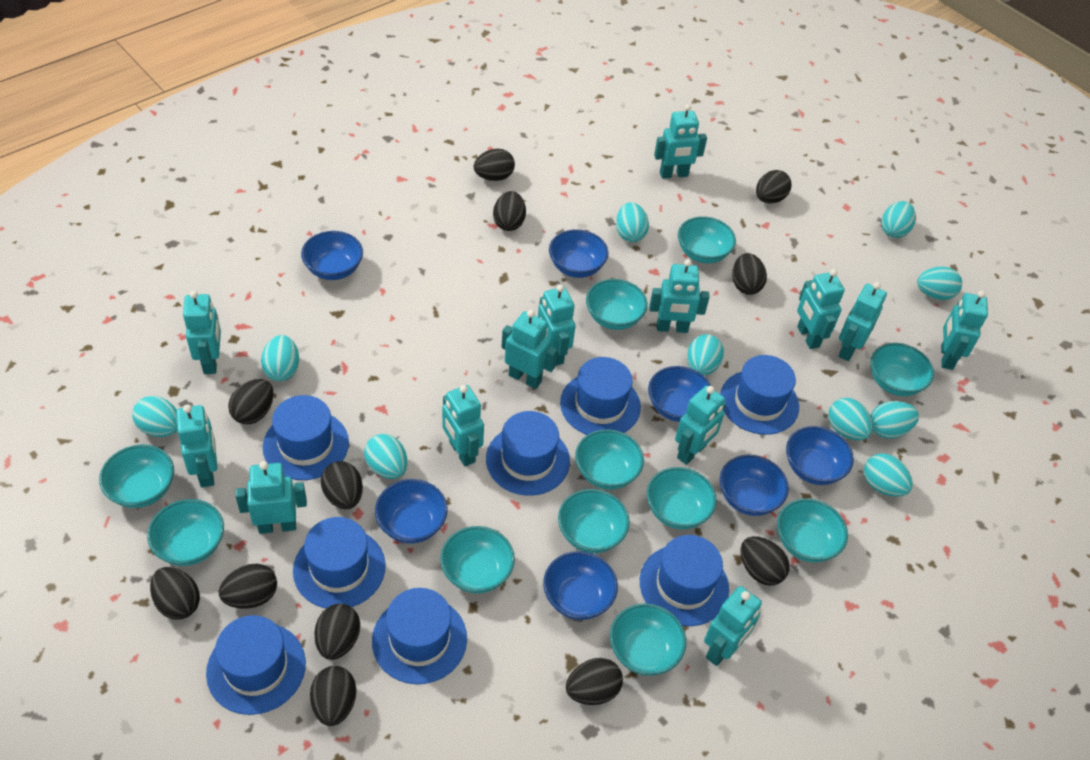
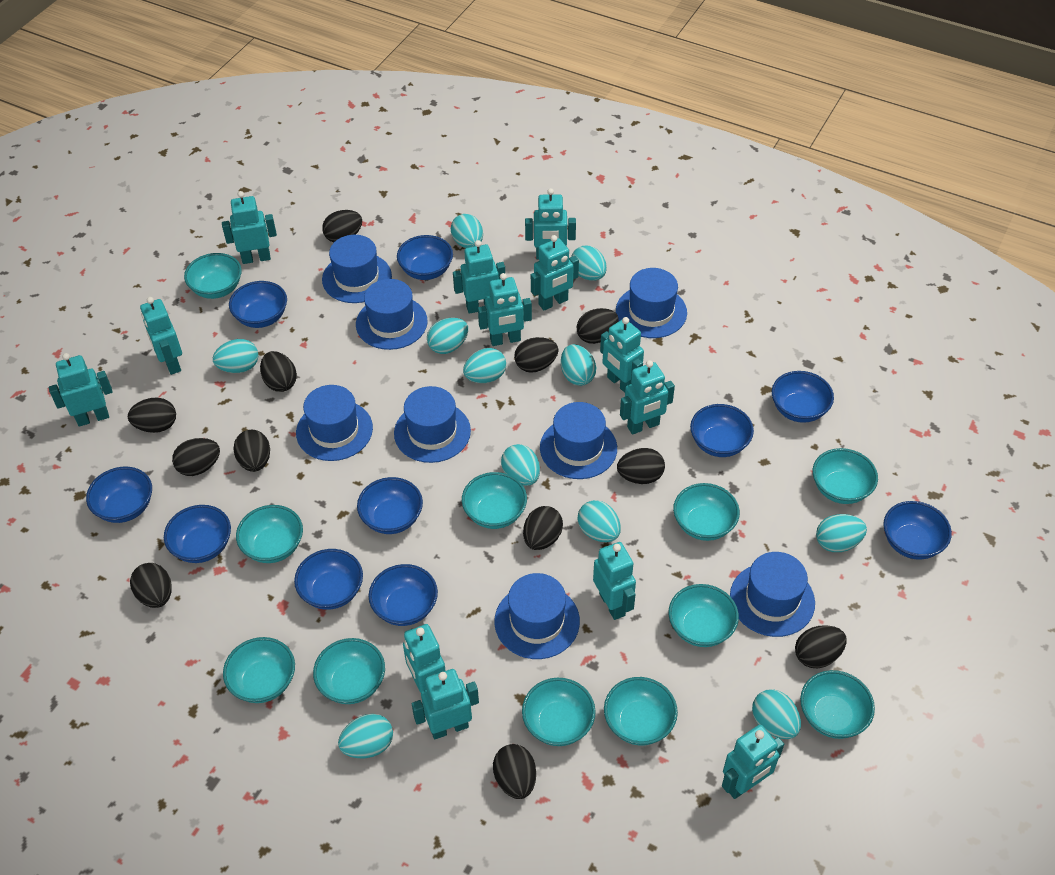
blue bowl: 7 -> 10
turquoise egg: 10 -> 11

